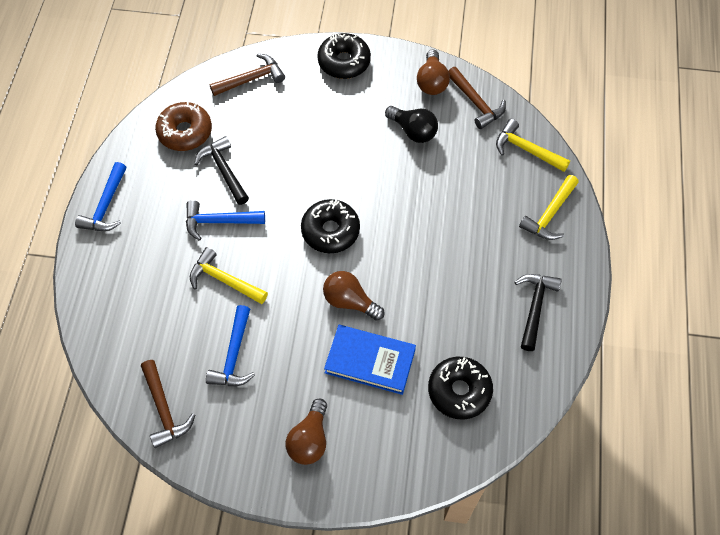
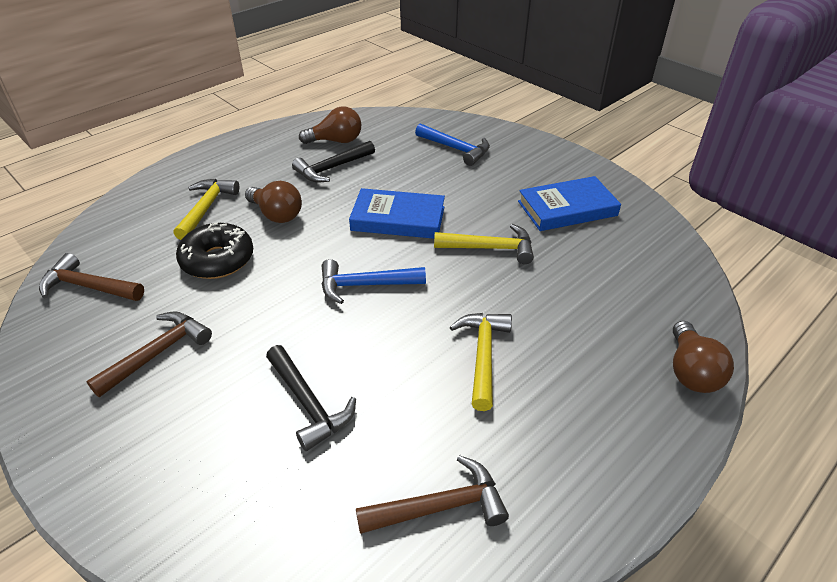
black donut: 3 -> 1
black light bulb: 1 -> 0
blue book: 1 -> 2
blue hammer: 3 -> 2
brown donut: 1 -> 0

